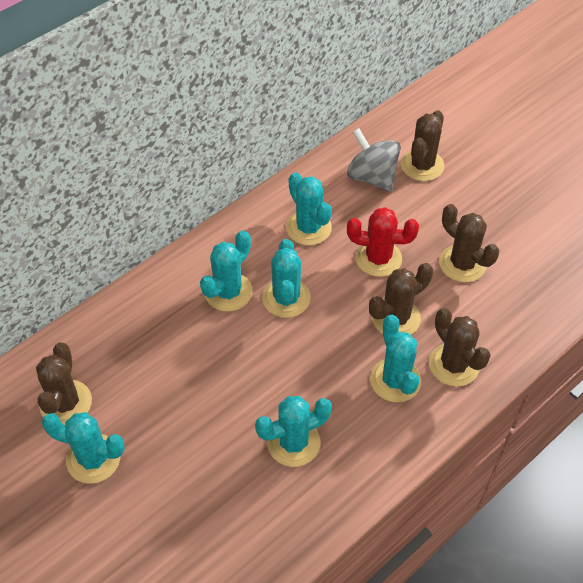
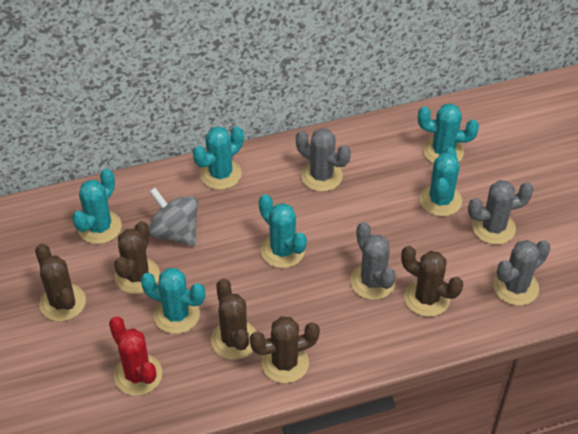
grey cactus: 0 -> 4

